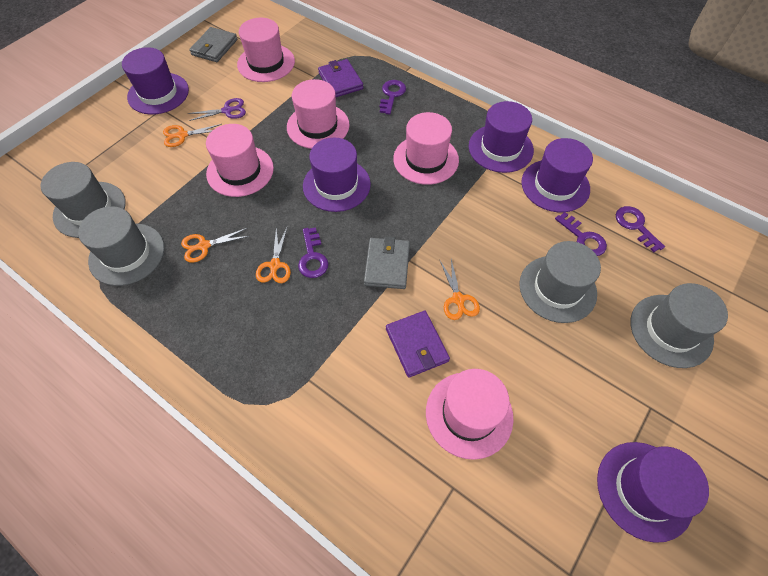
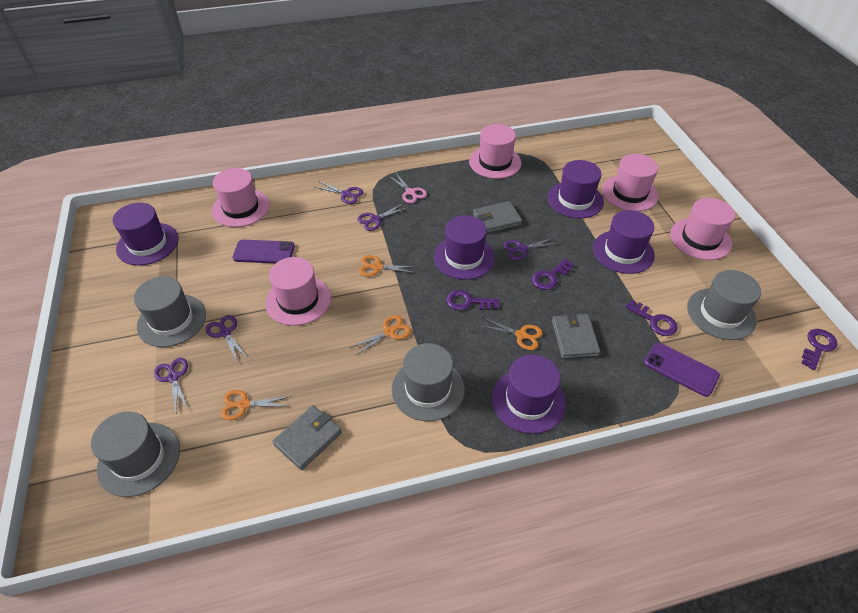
grey wallet: 2 -> 3
pink scissors: 0 -> 1
purple phone: 0 -> 2
purple scissors: 1 -> 5
purple wallet: 2 -> 0

